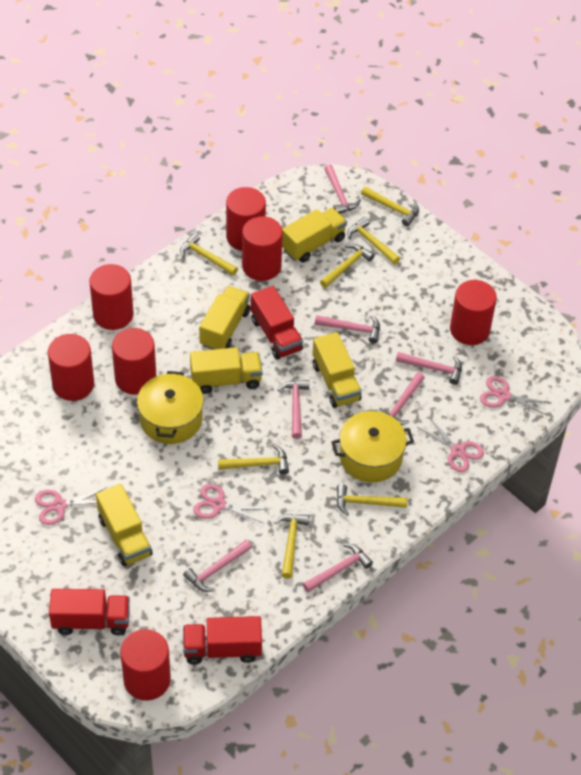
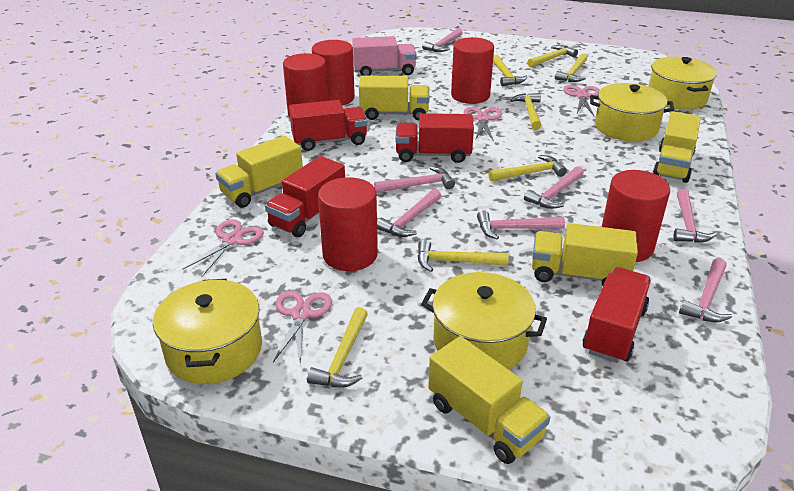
pink truck: 0 -> 1
red cylinder: 7 -> 5
red truck: 3 -> 4
yellow pot: 2 -> 4

